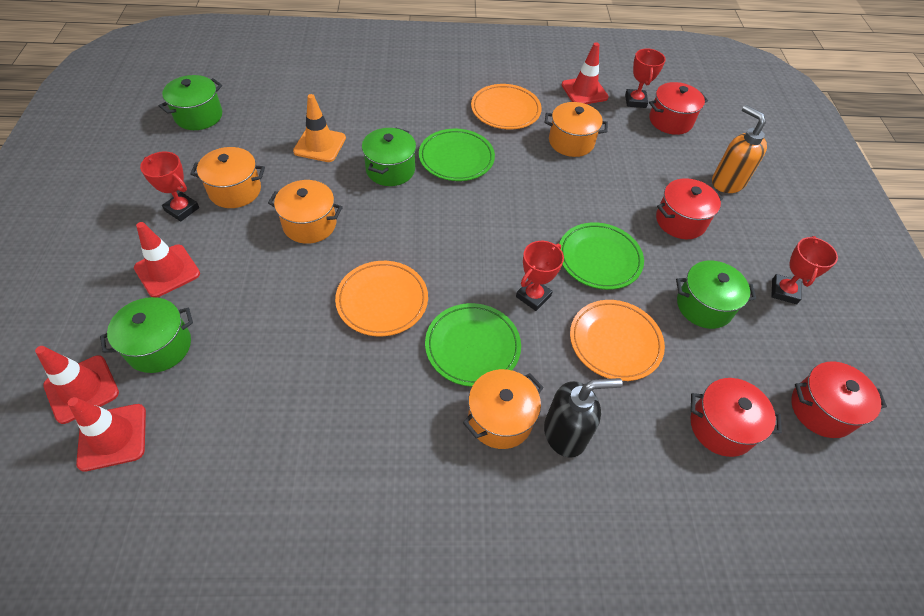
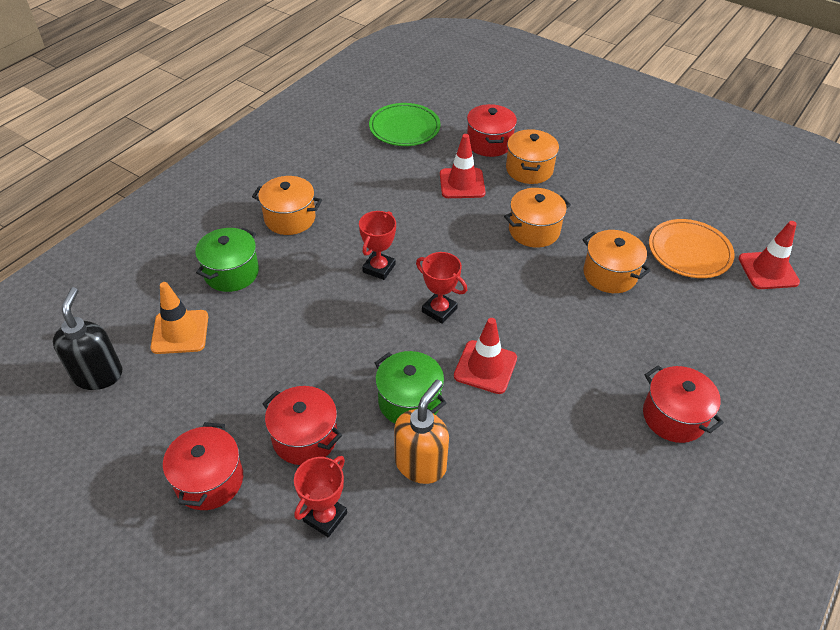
green plate: 3 -> 1
green pot: 4 -> 2
orange plate: 3 -> 1
red traffic cone: 4 -> 3
red trophy: 4 -> 3

